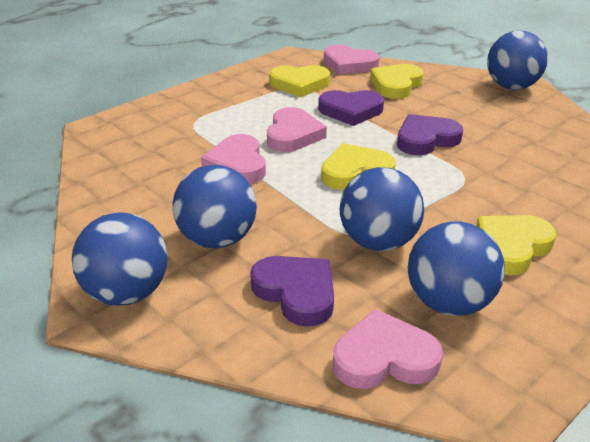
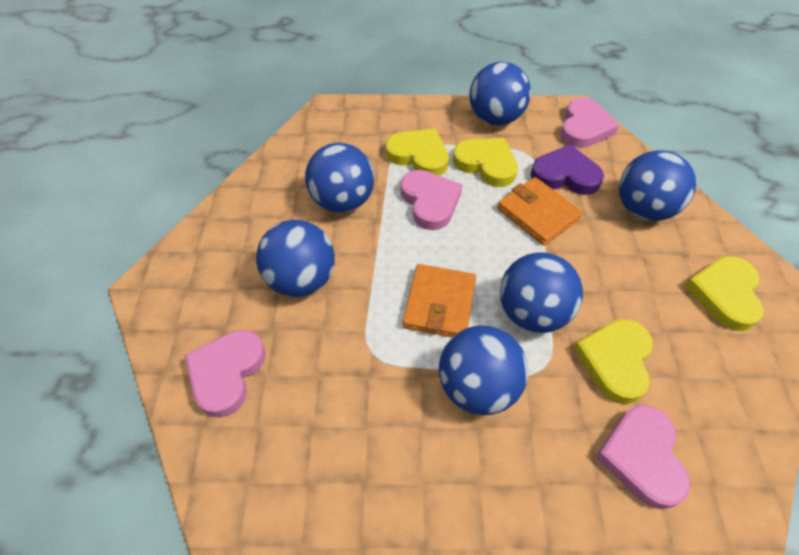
blue ball: 5 -> 6
orange wallet: 0 -> 2
purple heart: 3 -> 1

